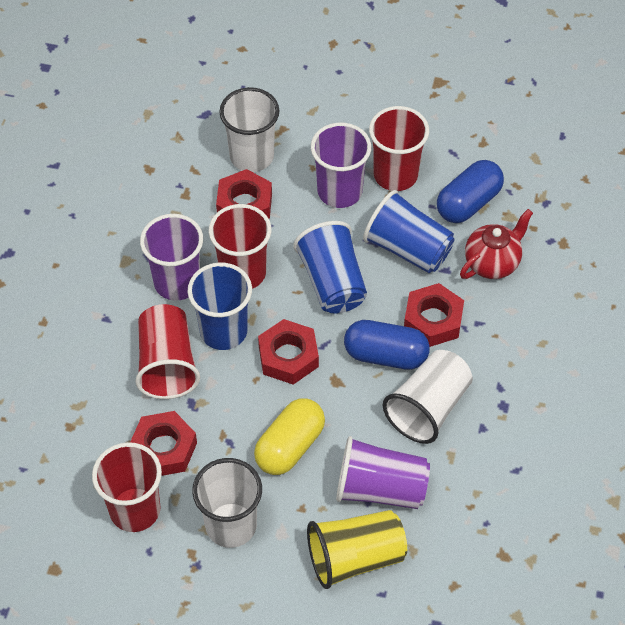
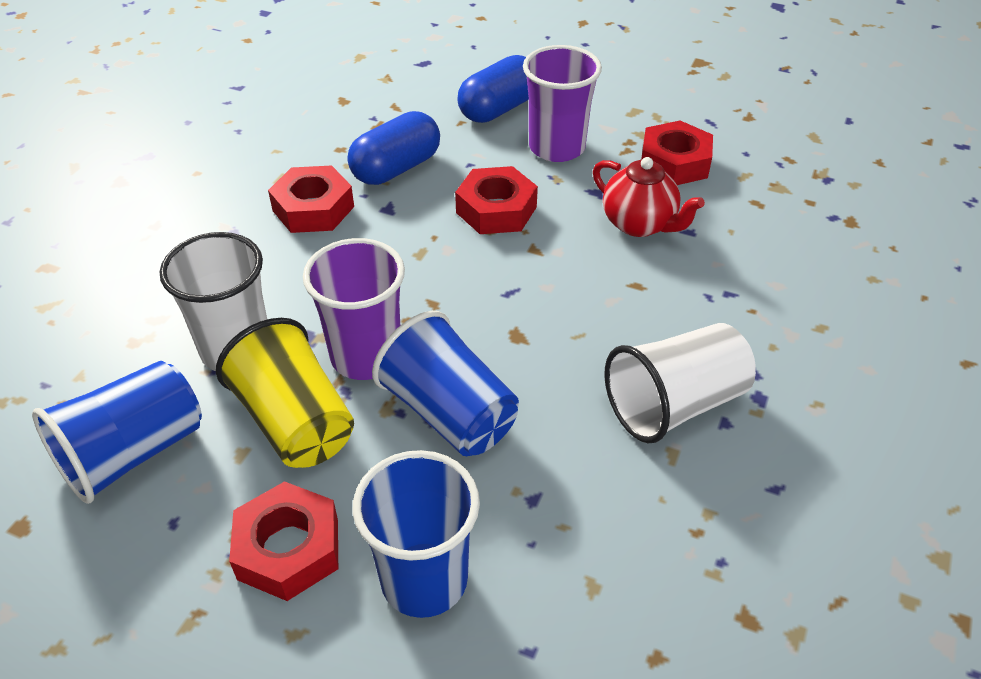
purple cup: 3 -> 2
red cup: 4 -> 0
white cup: 3 -> 2
yellow capsule: 1 -> 0

